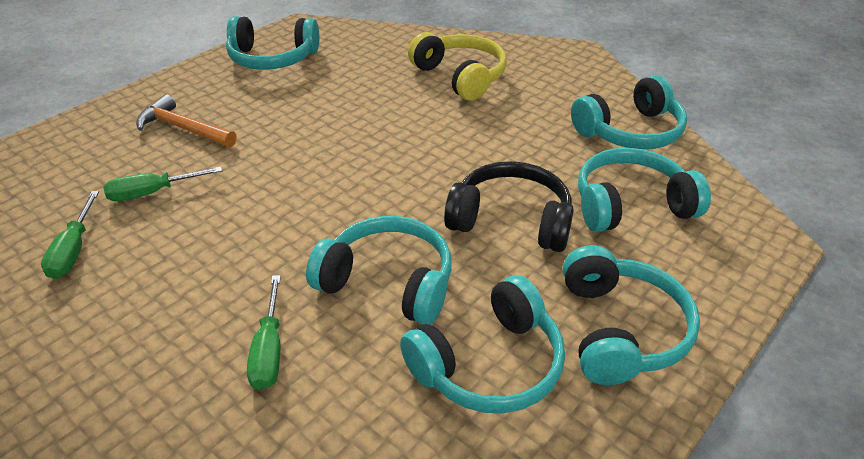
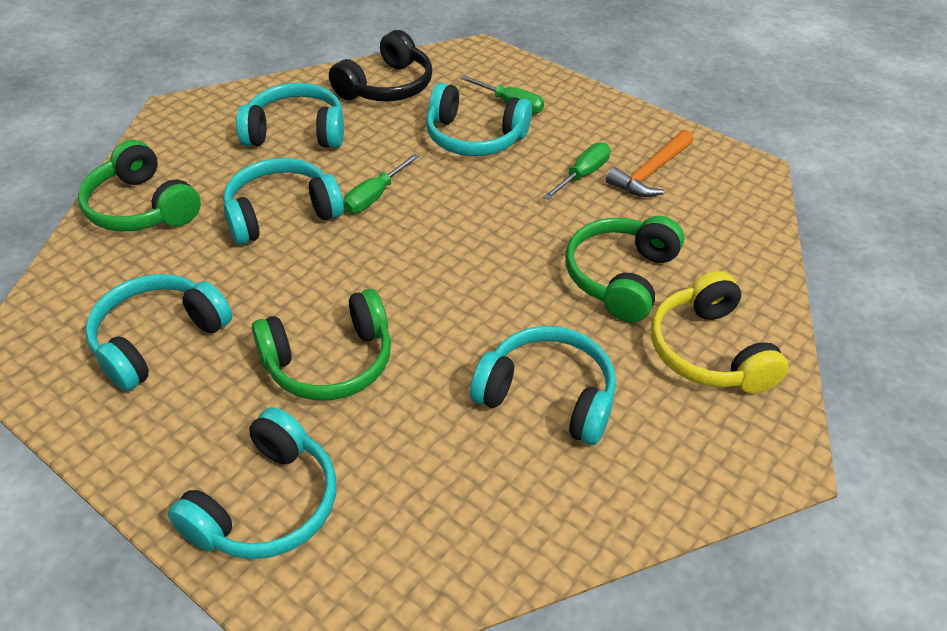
green headphones: 0 -> 3

